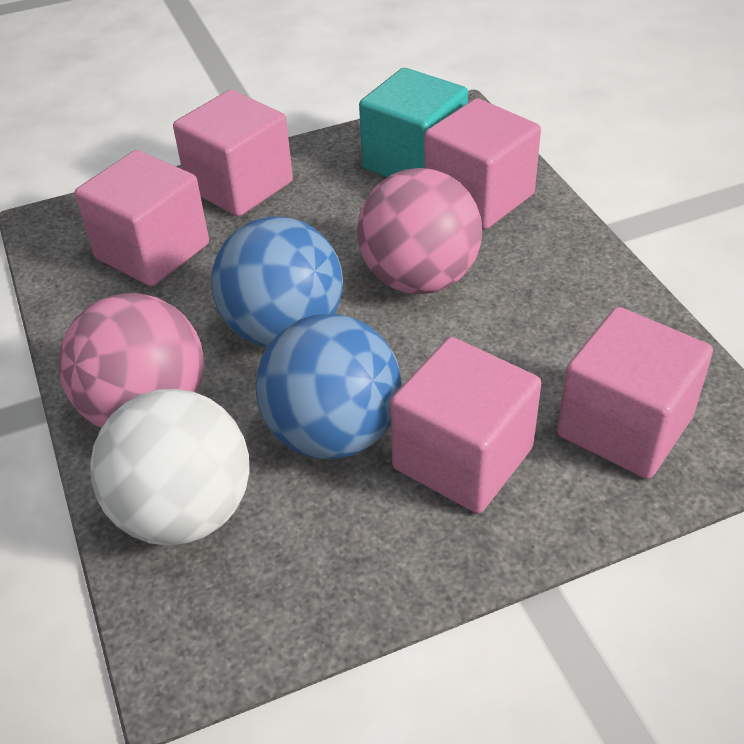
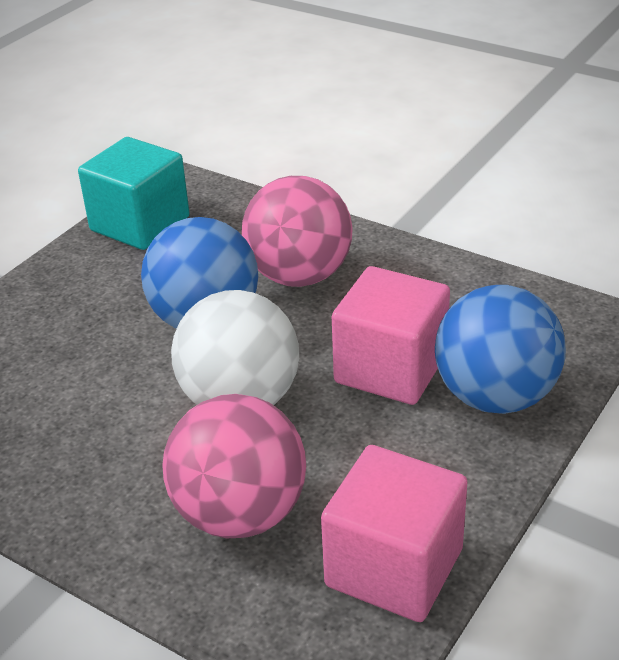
pink cube: 5 -> 2

